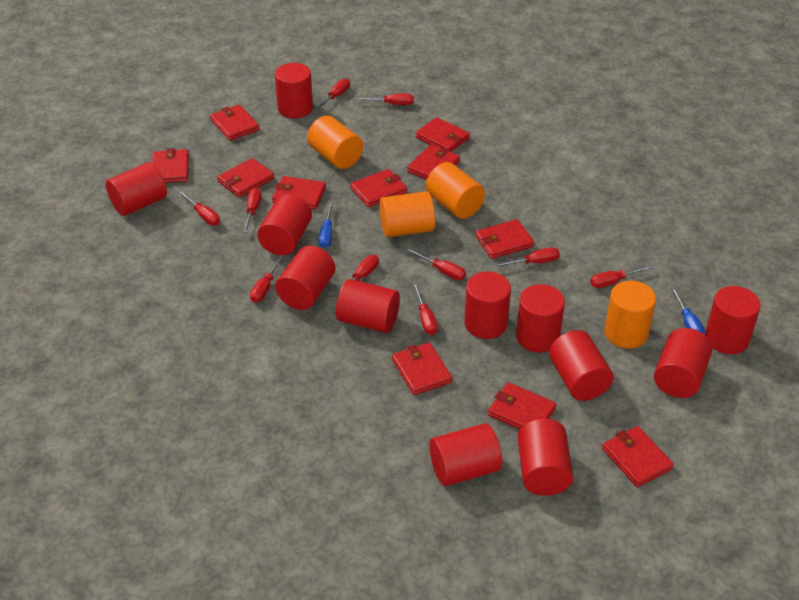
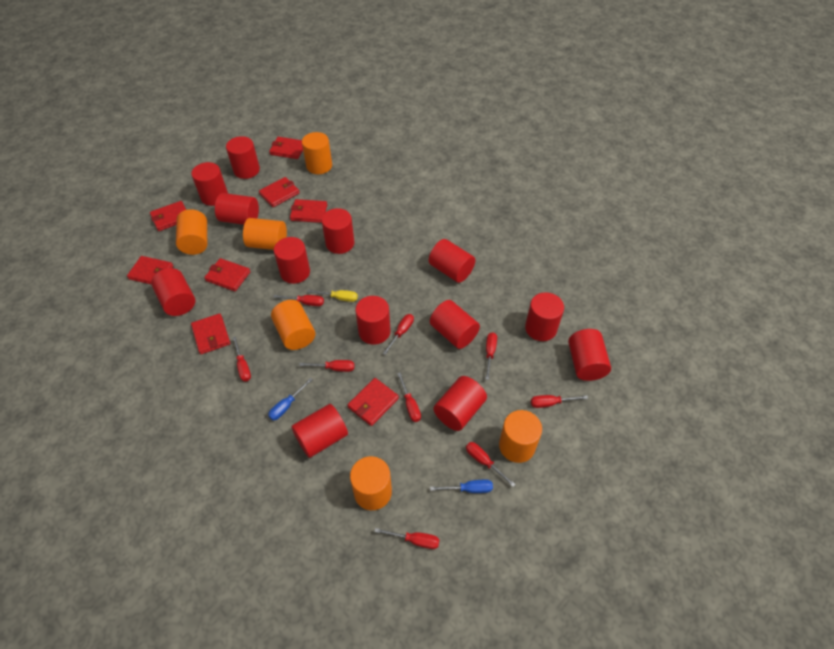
orange cylinder: 4 -> 6
red cylinder: 12 -> 13
red screwdriver: 10 -> 9
red wallet: 11 -> 8
yellow screwdriver: 0 -> 1

